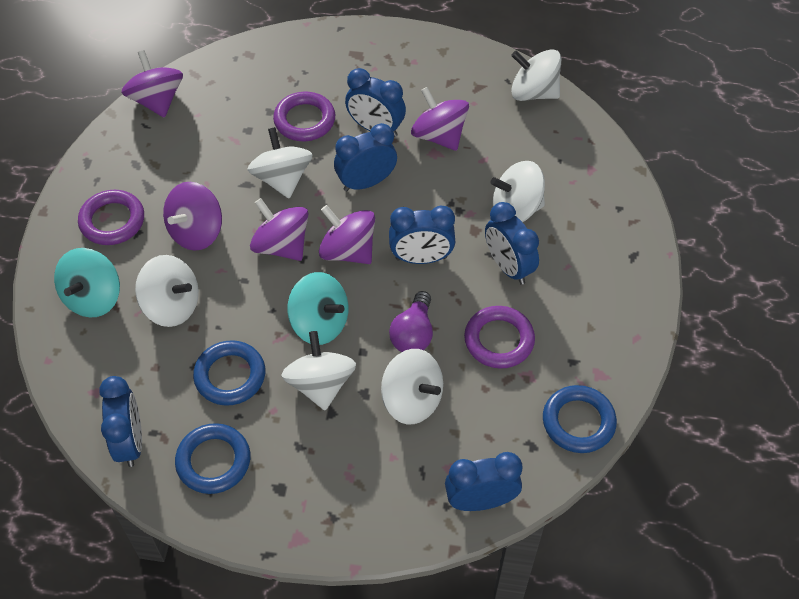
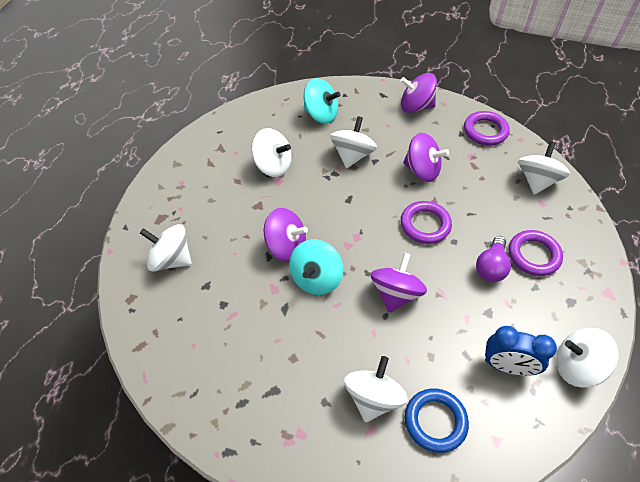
blue clock: 6 -> 1
blue ring: 3 -> 1
purple spinning top: 5 -> 4

